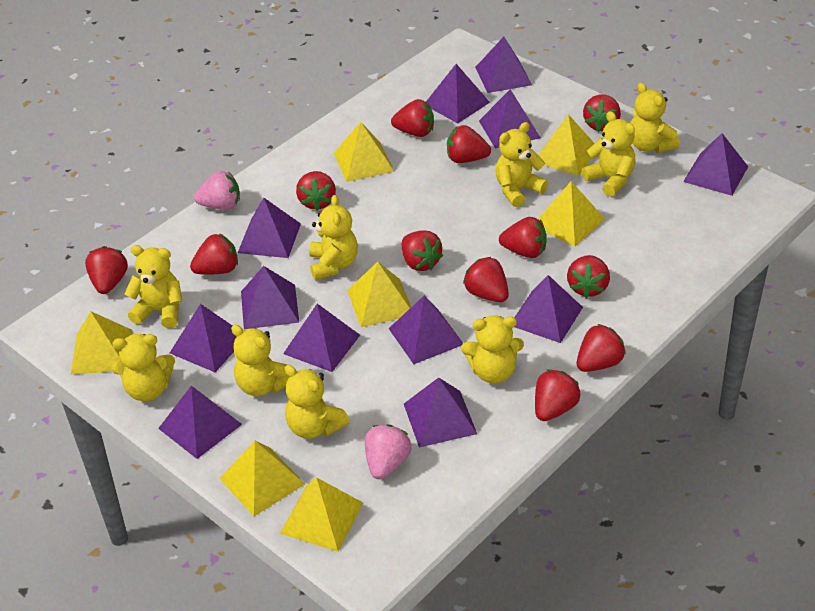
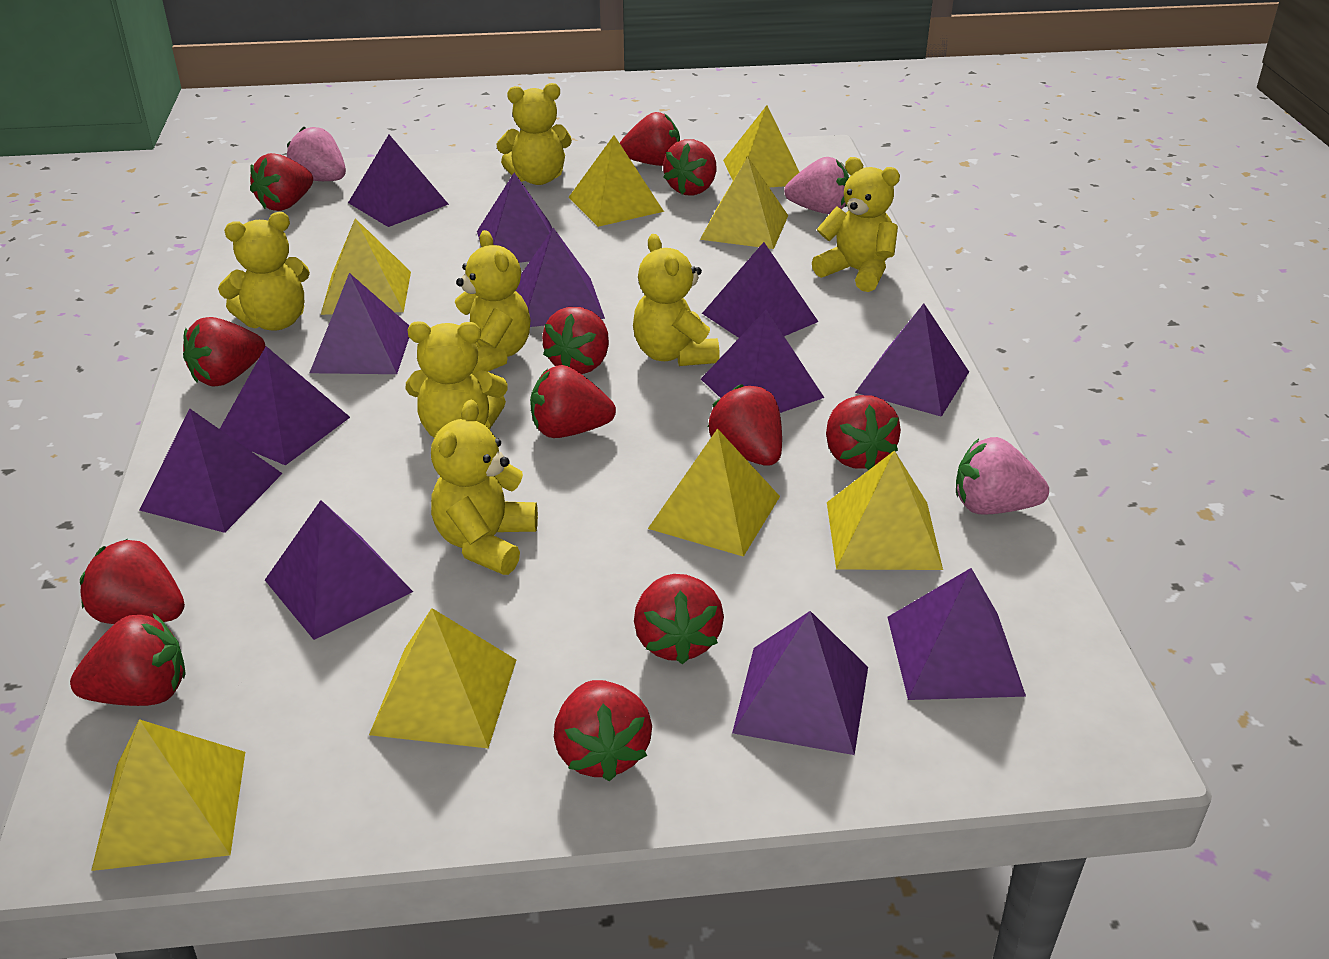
pink strawberry: 2 -> 3
yellow pyramid: 7 -> 8
yellow teddy bear: 9 -> 7

